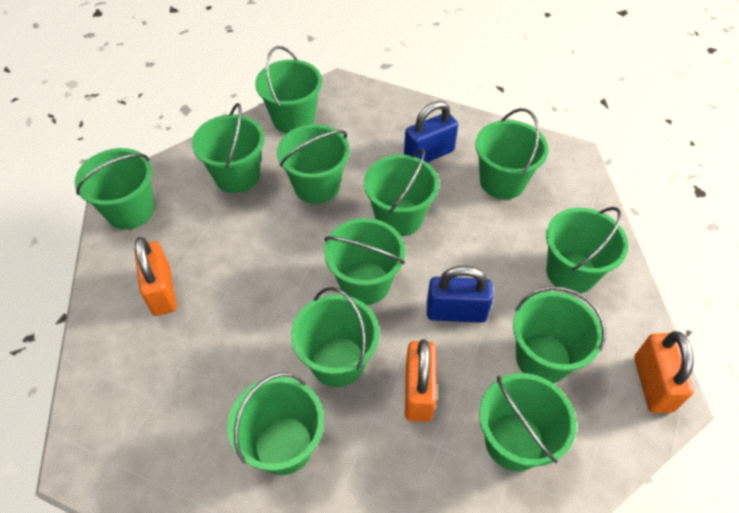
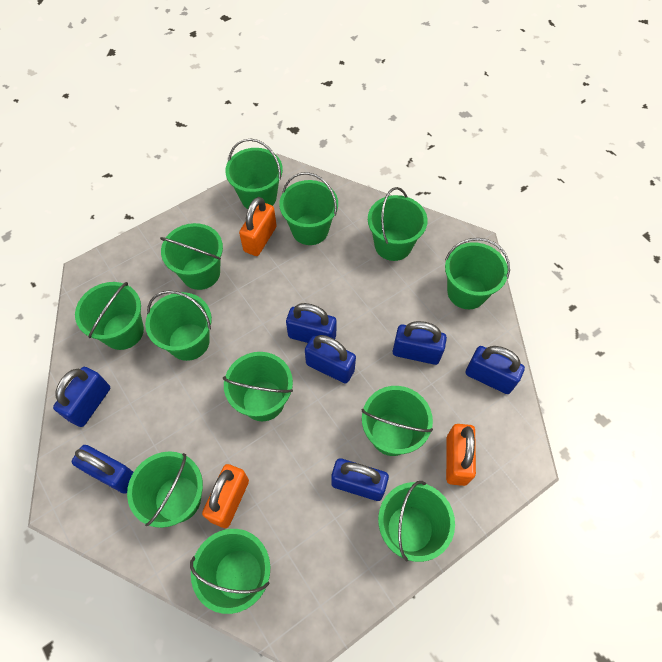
blue padlock: 2 -> 7

